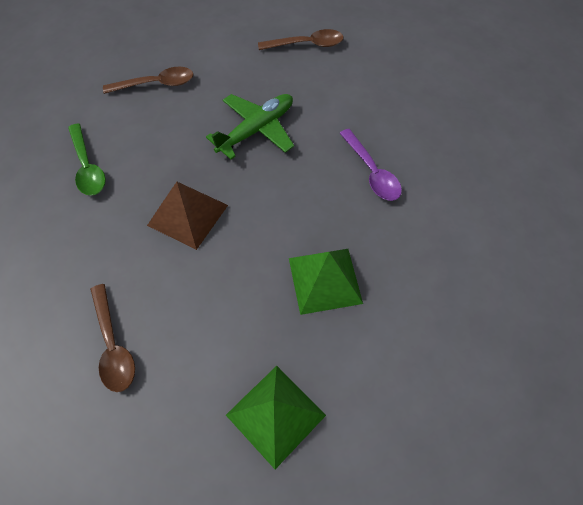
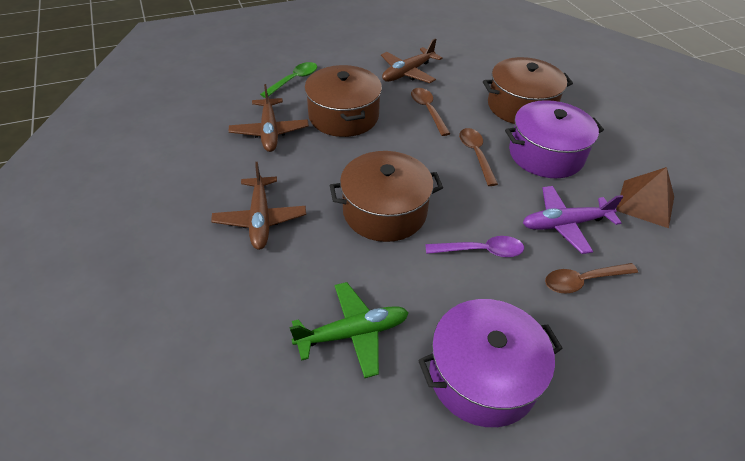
brown plane: 0 -> 3
brown pot: 0 -> 3
green pyramid: 2 -> 0
purple plane: 0 -> 1
purple pot: 0 -> 2

